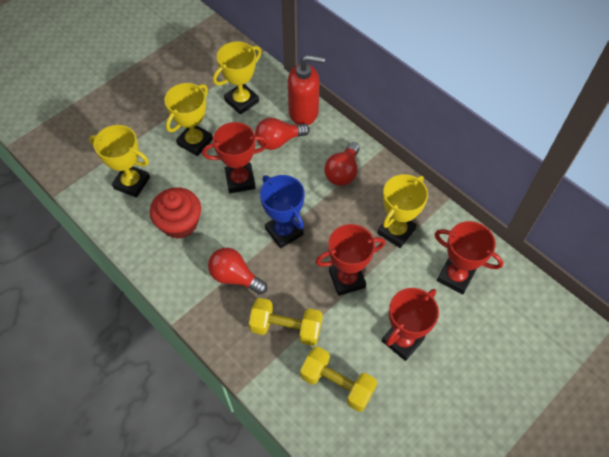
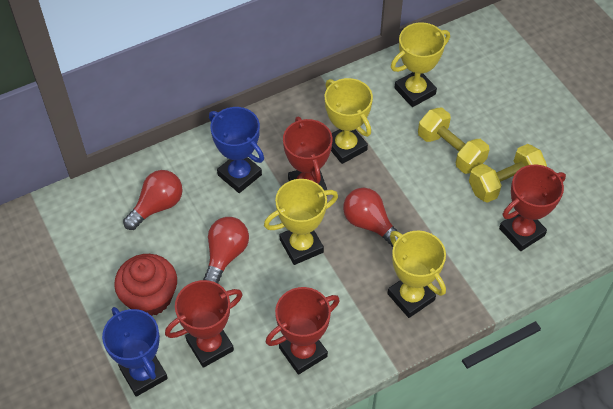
blue trophy: 1 -> 2
red soap dispenser: 1 -> 0

